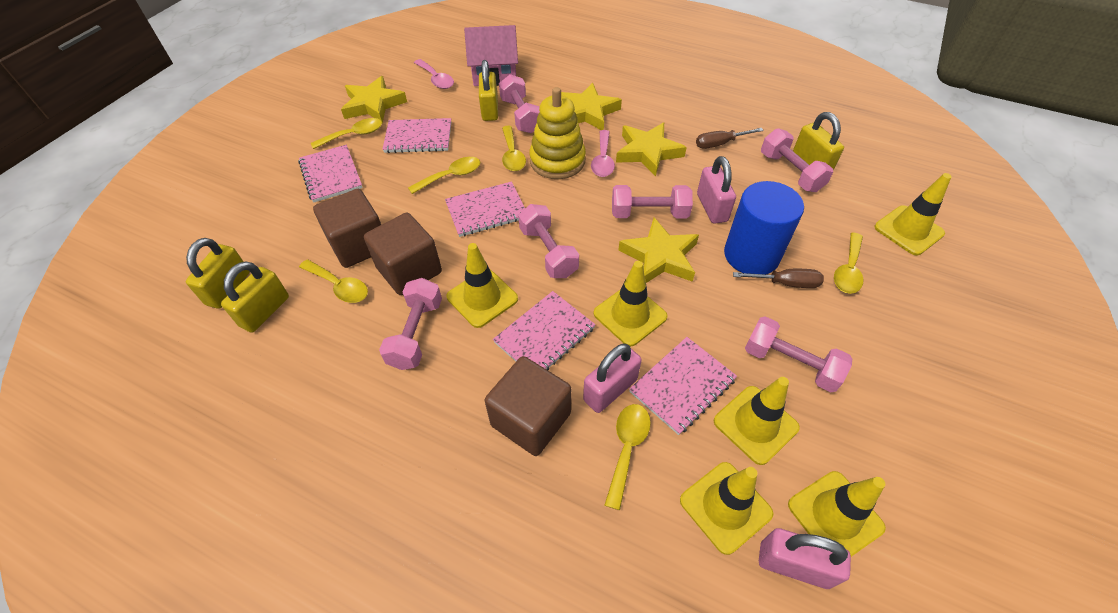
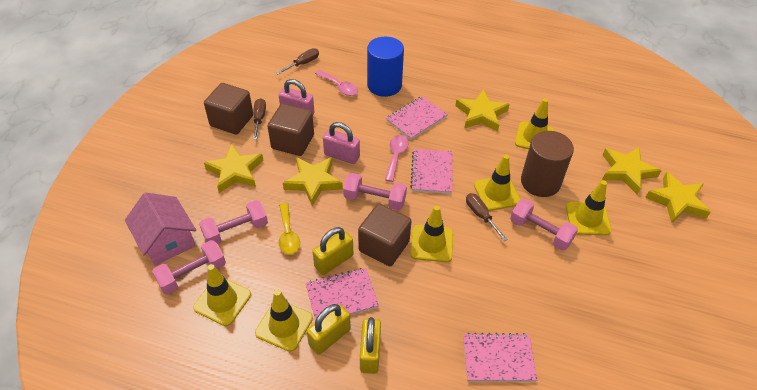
brown cylinder: 0 -> 1
brown screwdriver: 2 -> 3
pink dumbbell: 6 -> 4
pink notebook: 5 -> 4
pink padlock: 3 -> 2
yellow padlock: 4 -> 3
yellow spoon: 6 -> 1
yellow stacking toy: 1 -> 0
yellow star: 4 -> 5

